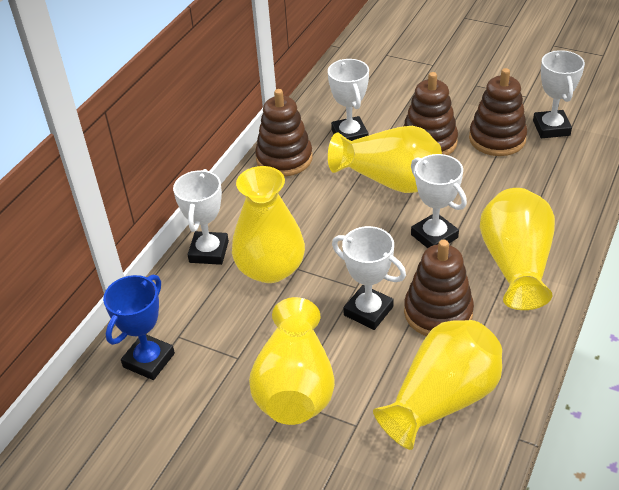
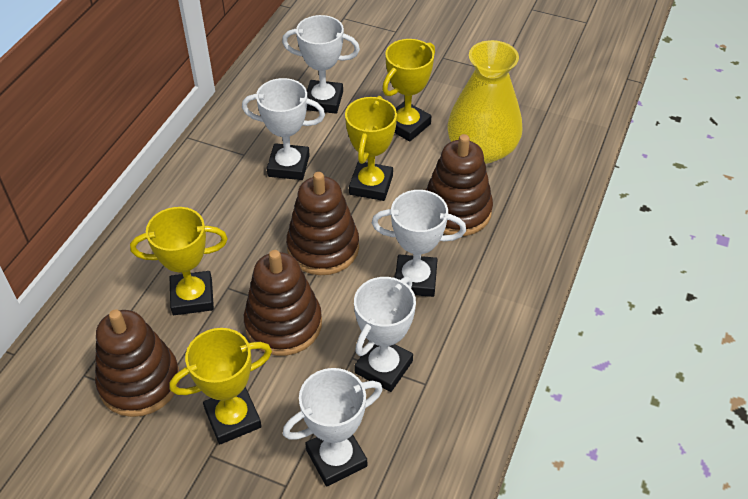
blue trophy: 1 -> 0
yellow trophy: 0 -> 4
yellow vase: 5 -> 1

